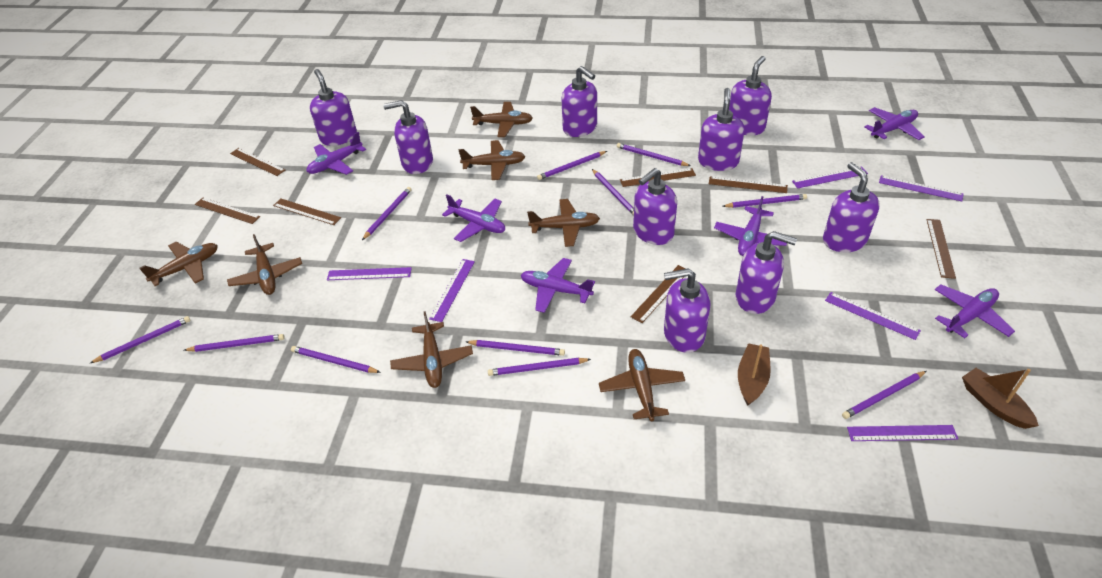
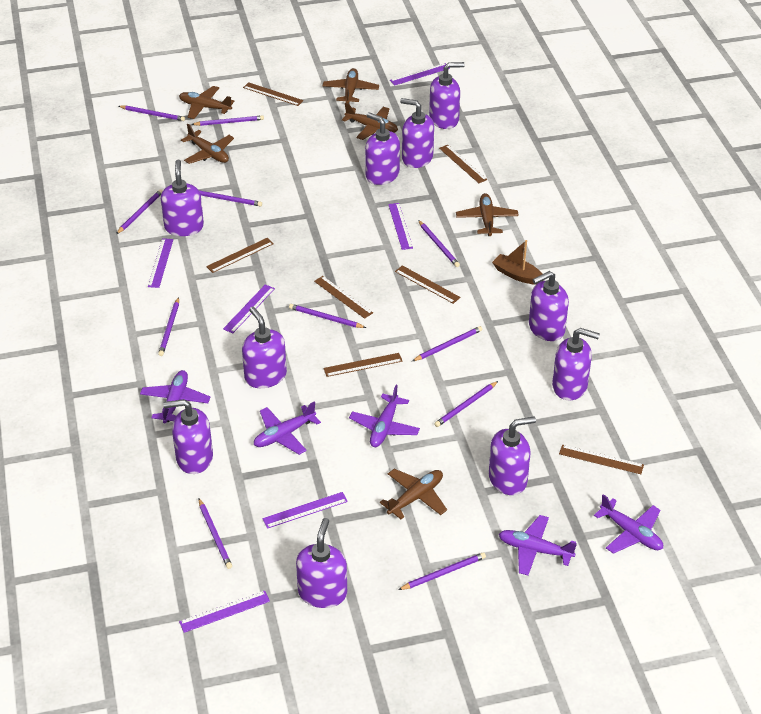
brown boat: 2 -> 1
brown plane: 7 -> 6
purple plane: 6 -> 5
purple soap dispenser: 9 -> 10

